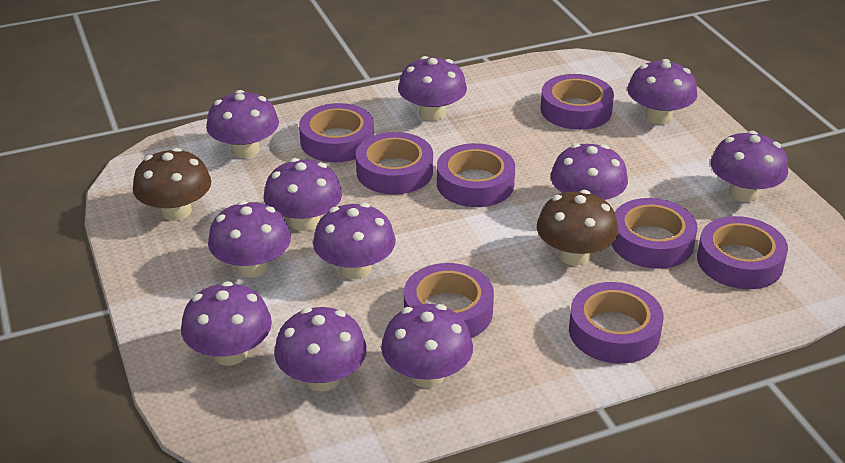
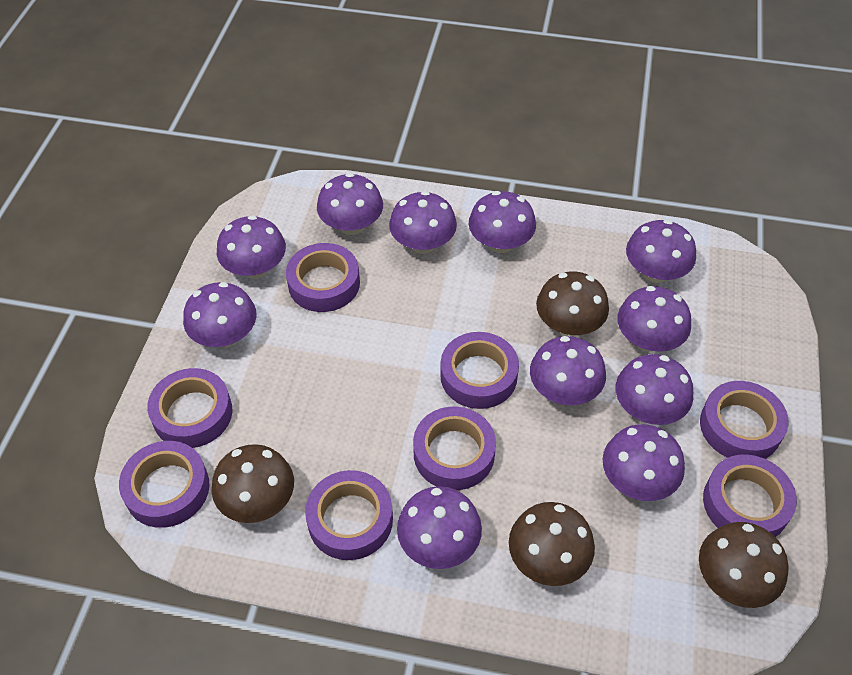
brown mushroom: 2 -> 4

